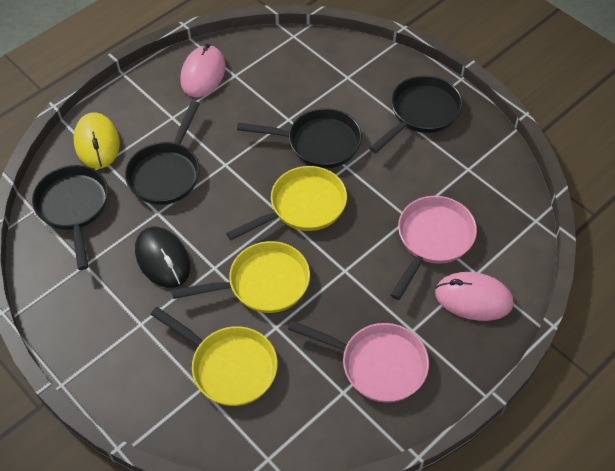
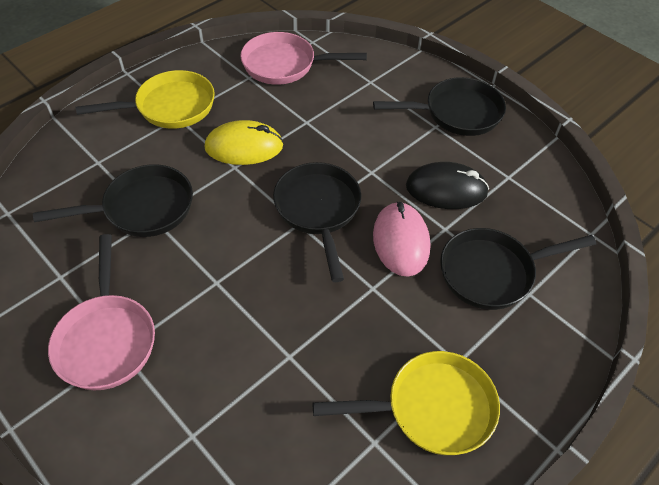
pink mouse: 2 -> 1
yellow pan: 3 -> 2

